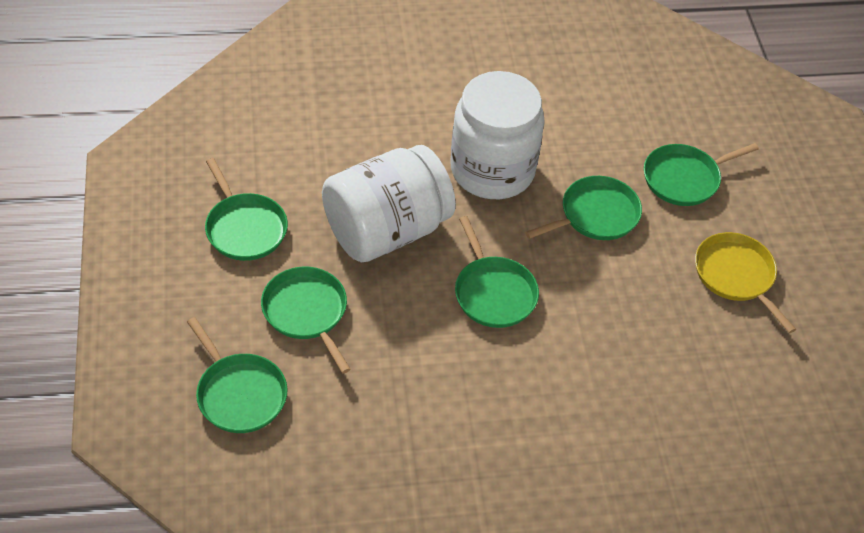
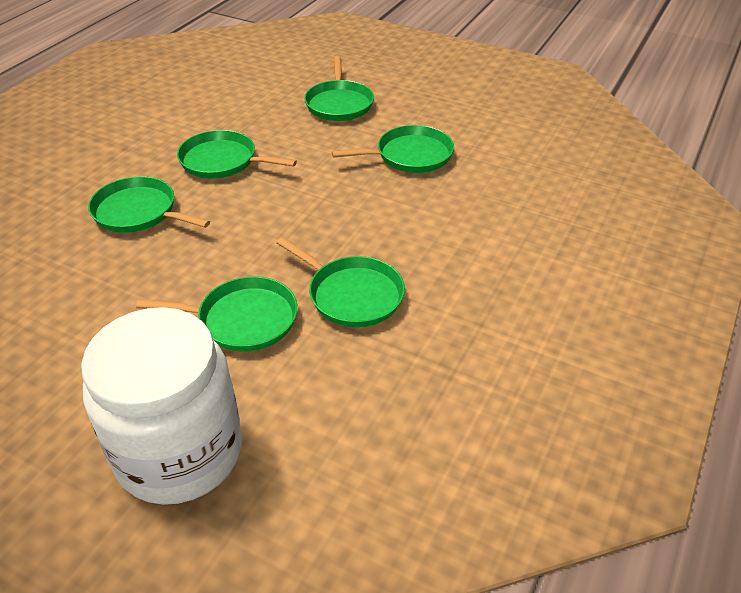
white jar: 2 -> 1
yellow pan: 1 -> 0

